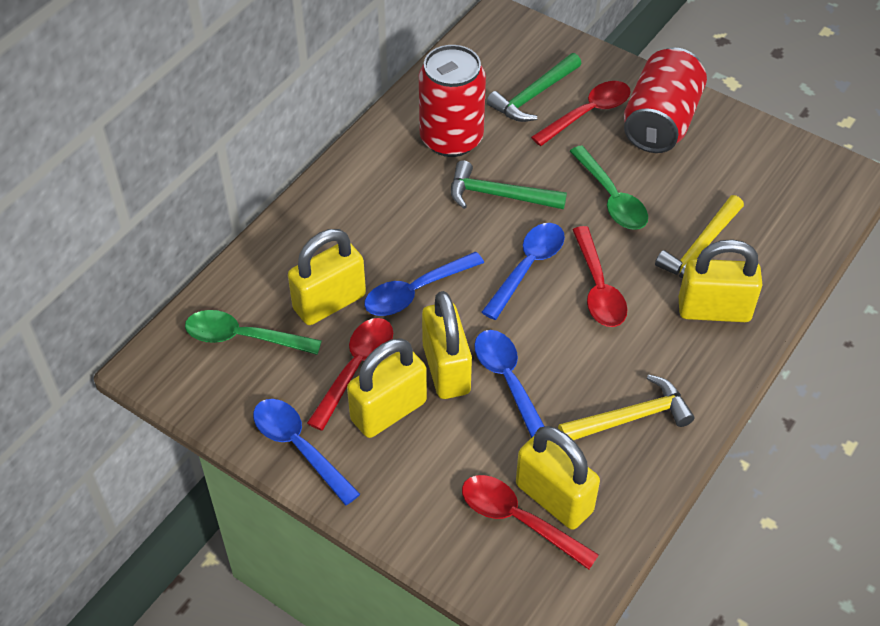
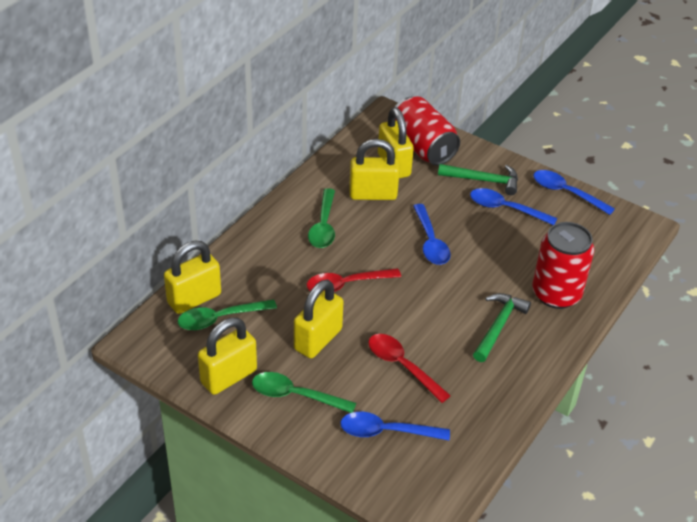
green spoon: 2 -> 3
red spoon: 4 -> 2
yellow hammer: 2 -> 0

